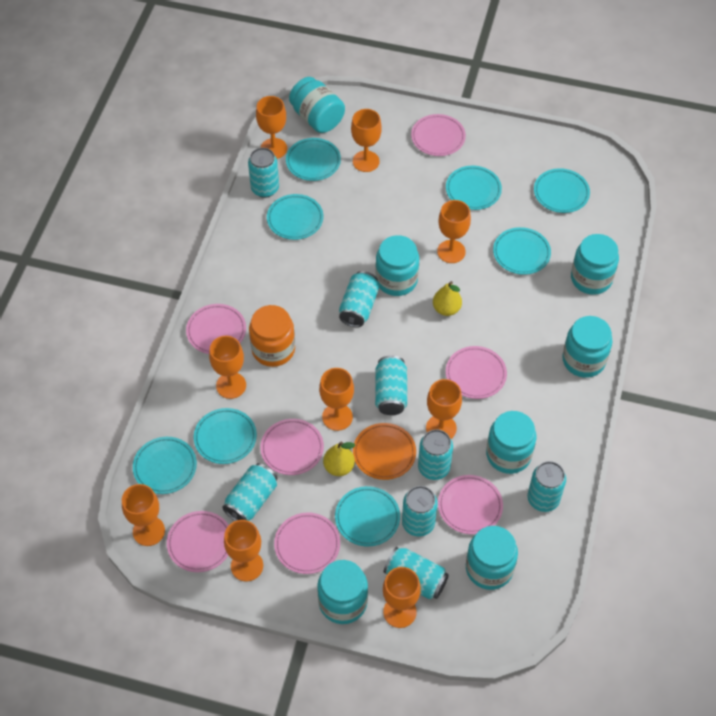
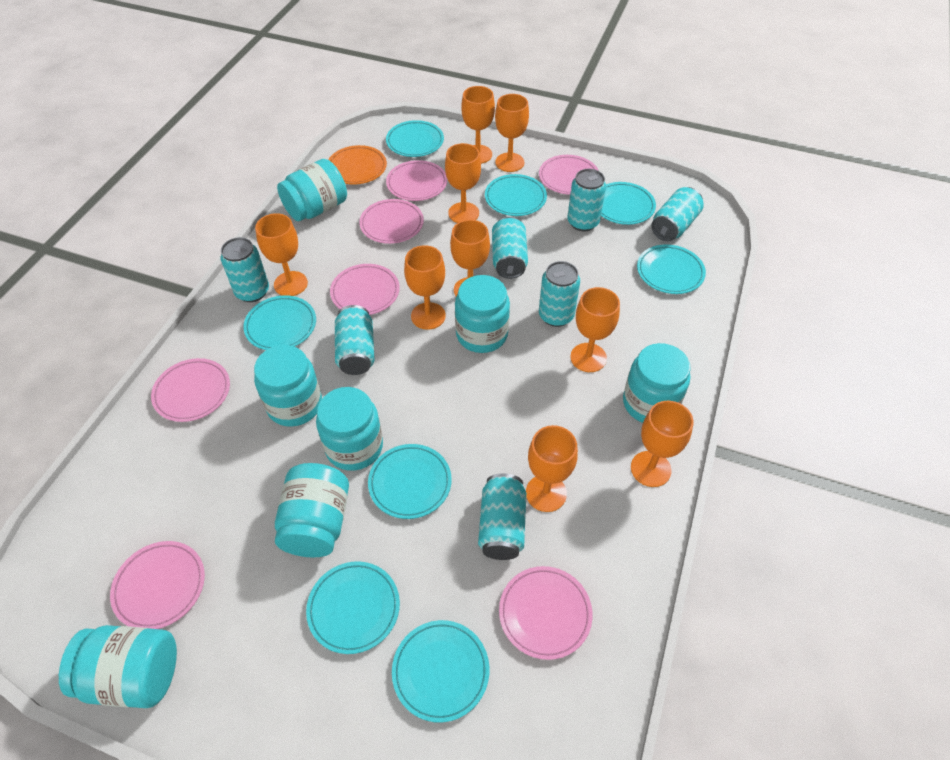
orange jar: 1 -> 0
turquoise can: 8 -> 7
yellow pear: 2 -> 0

